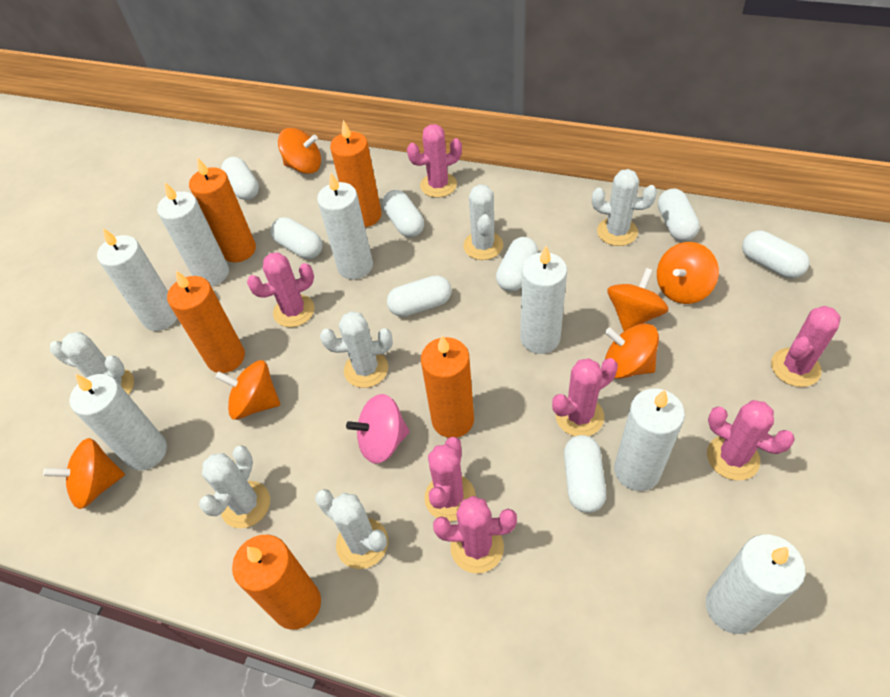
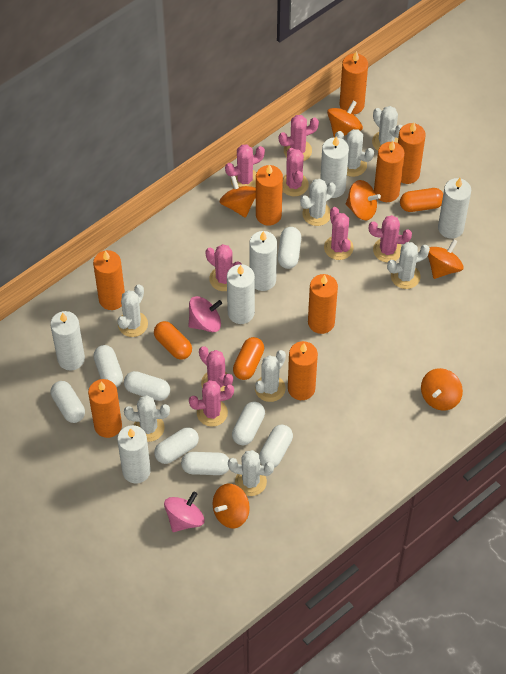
orange candle: 5 -> 8
orange capsule: 0 -> 3
pink cactus: 7 -> 8
pink spinning top: 1 -> 2
white cactus: 6 -> 8
white candle: 7 -> 6

